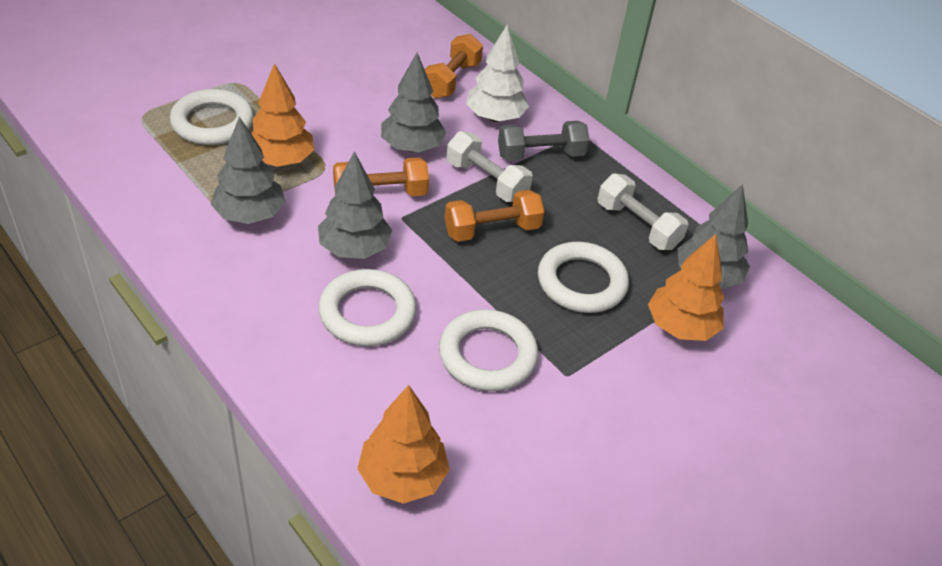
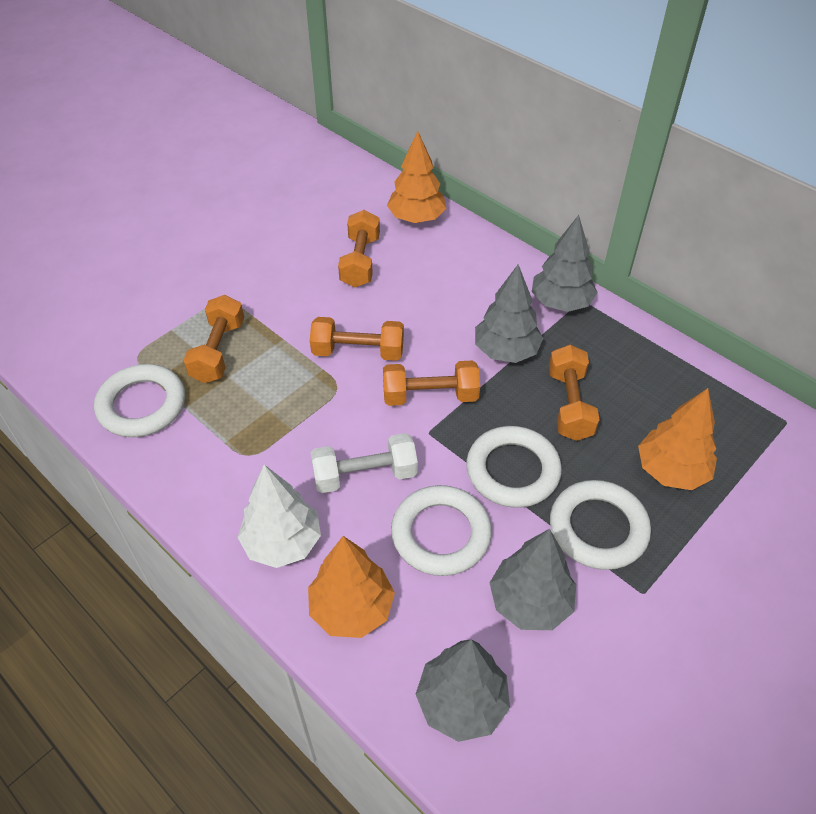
grey dumbbell: 1 -> 0
orange dumbbell: 3 -> 5
white dumbbell: 2 -> 1

